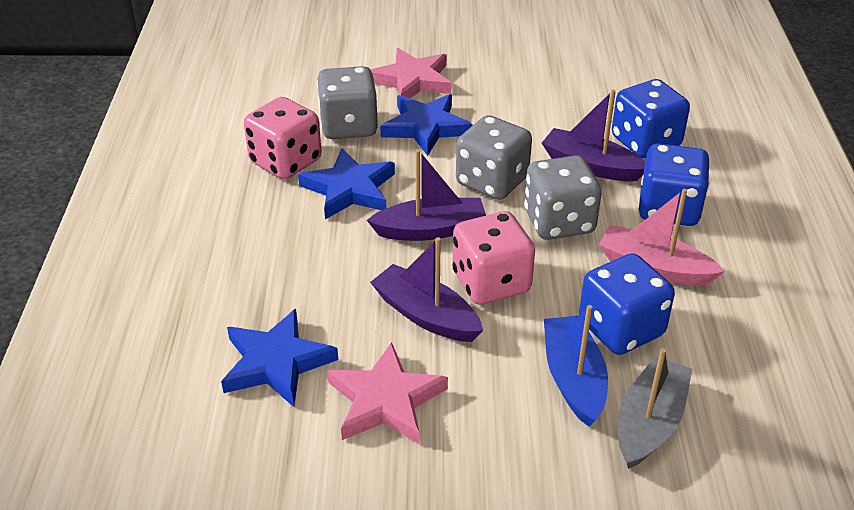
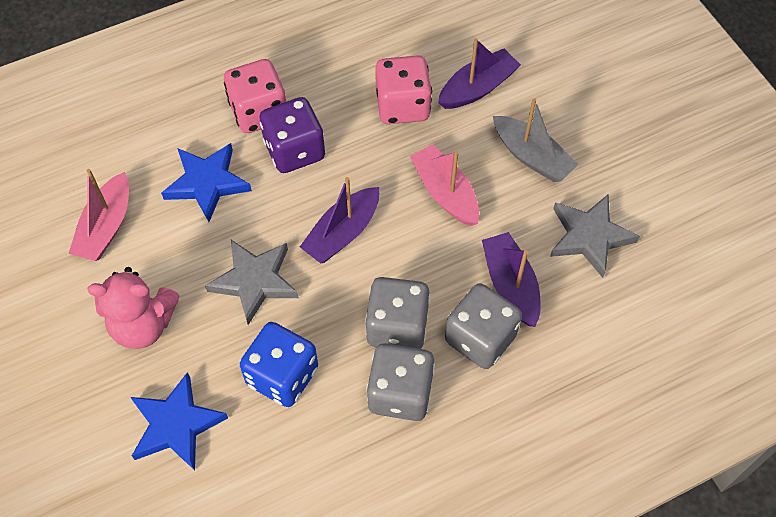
blue boat: 1 -> 0
blue dice: 3 -> 1
blue star: 3 -> 2
grey star: 0 -> 2
pink boat: 1 -> 2
pink star: 2 -> 0
pink teddy bear: 0 -> 1
purple dice: 0 -> 1

